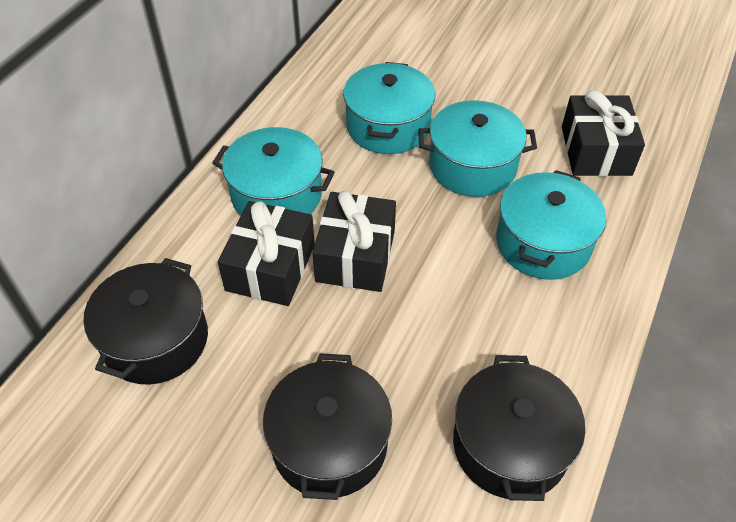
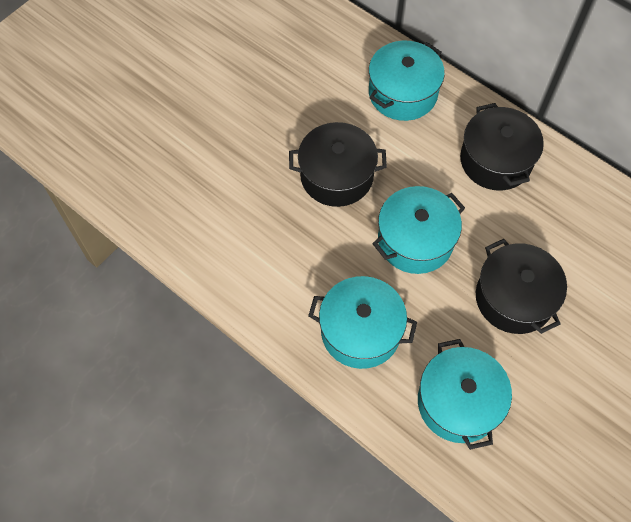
black gift: 3 -> 0

